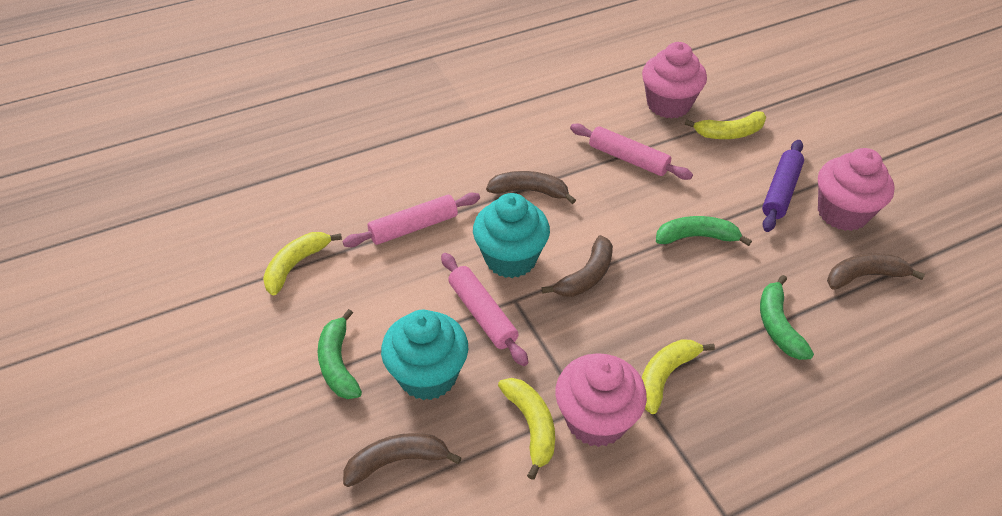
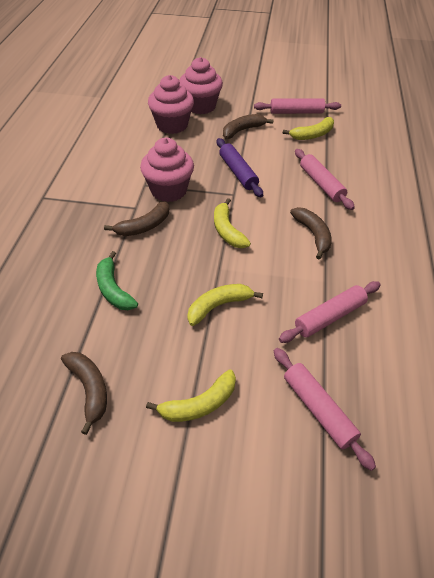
green banana: 3 -> 1
pink rolling pin: 3 -> 4
turquoise cupcake: 2 -> 0

